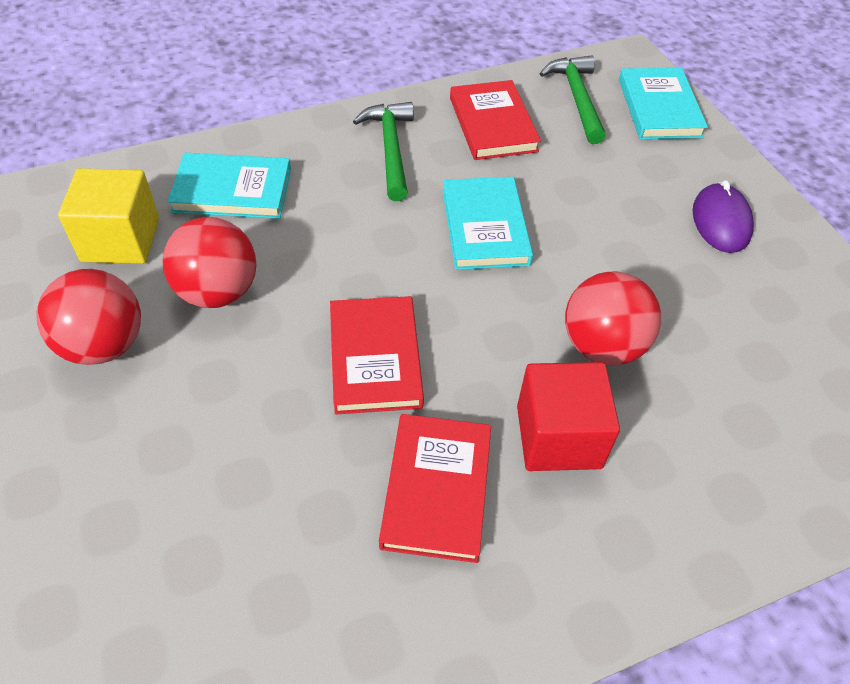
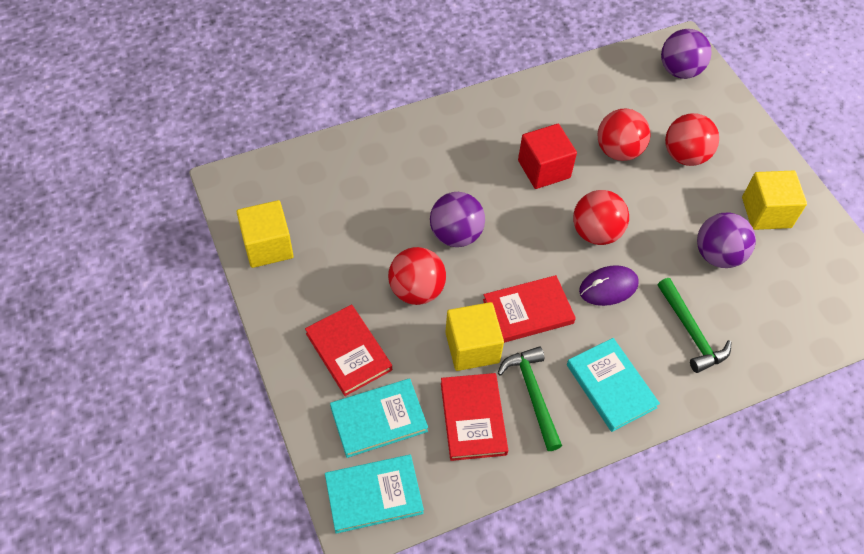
purple ball: 0 -> 3
red ball: 3 -> 4
yellow cube: 1 -> 3

